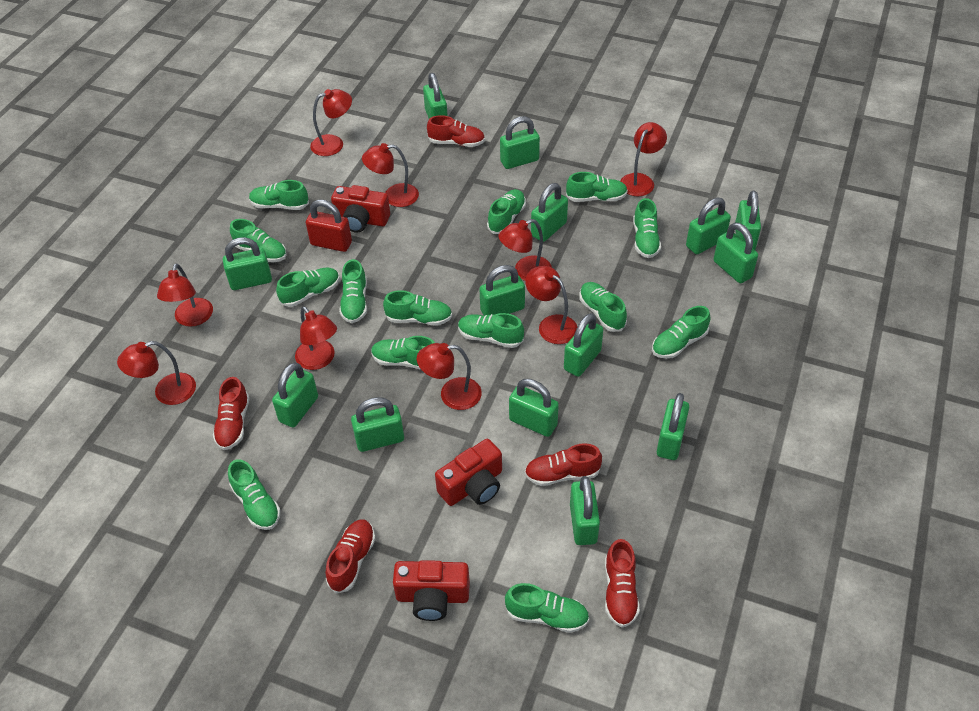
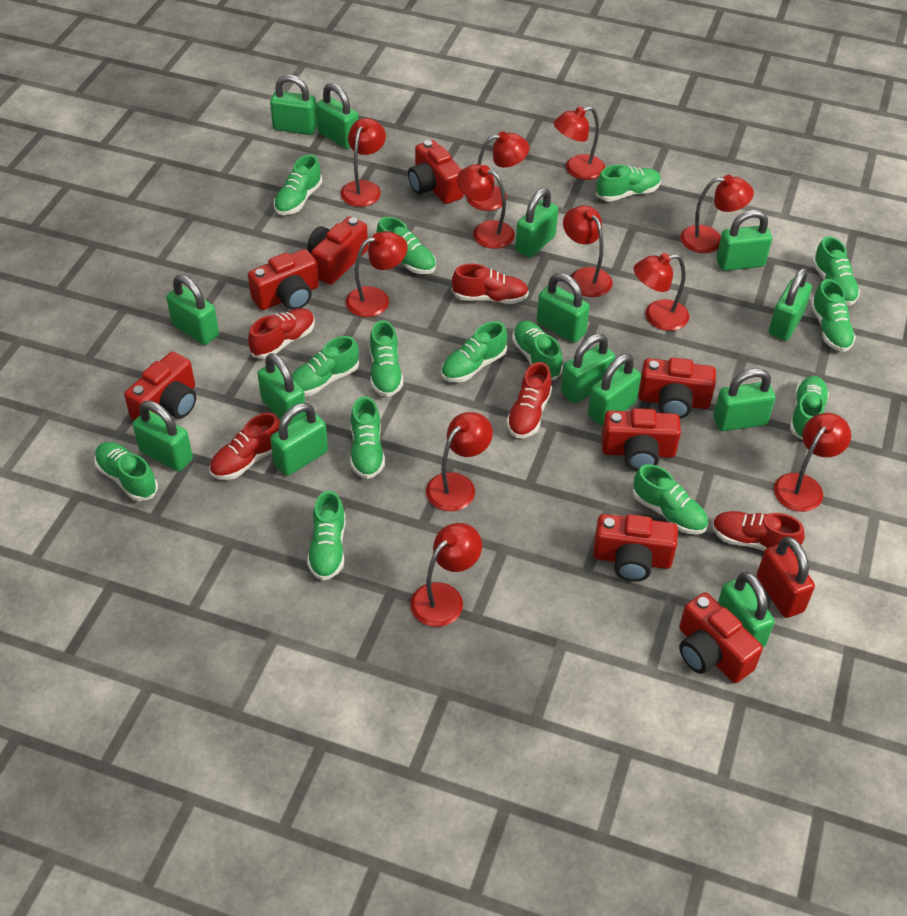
red camera: 3 -> 8
red lamp: 9 -> 11

